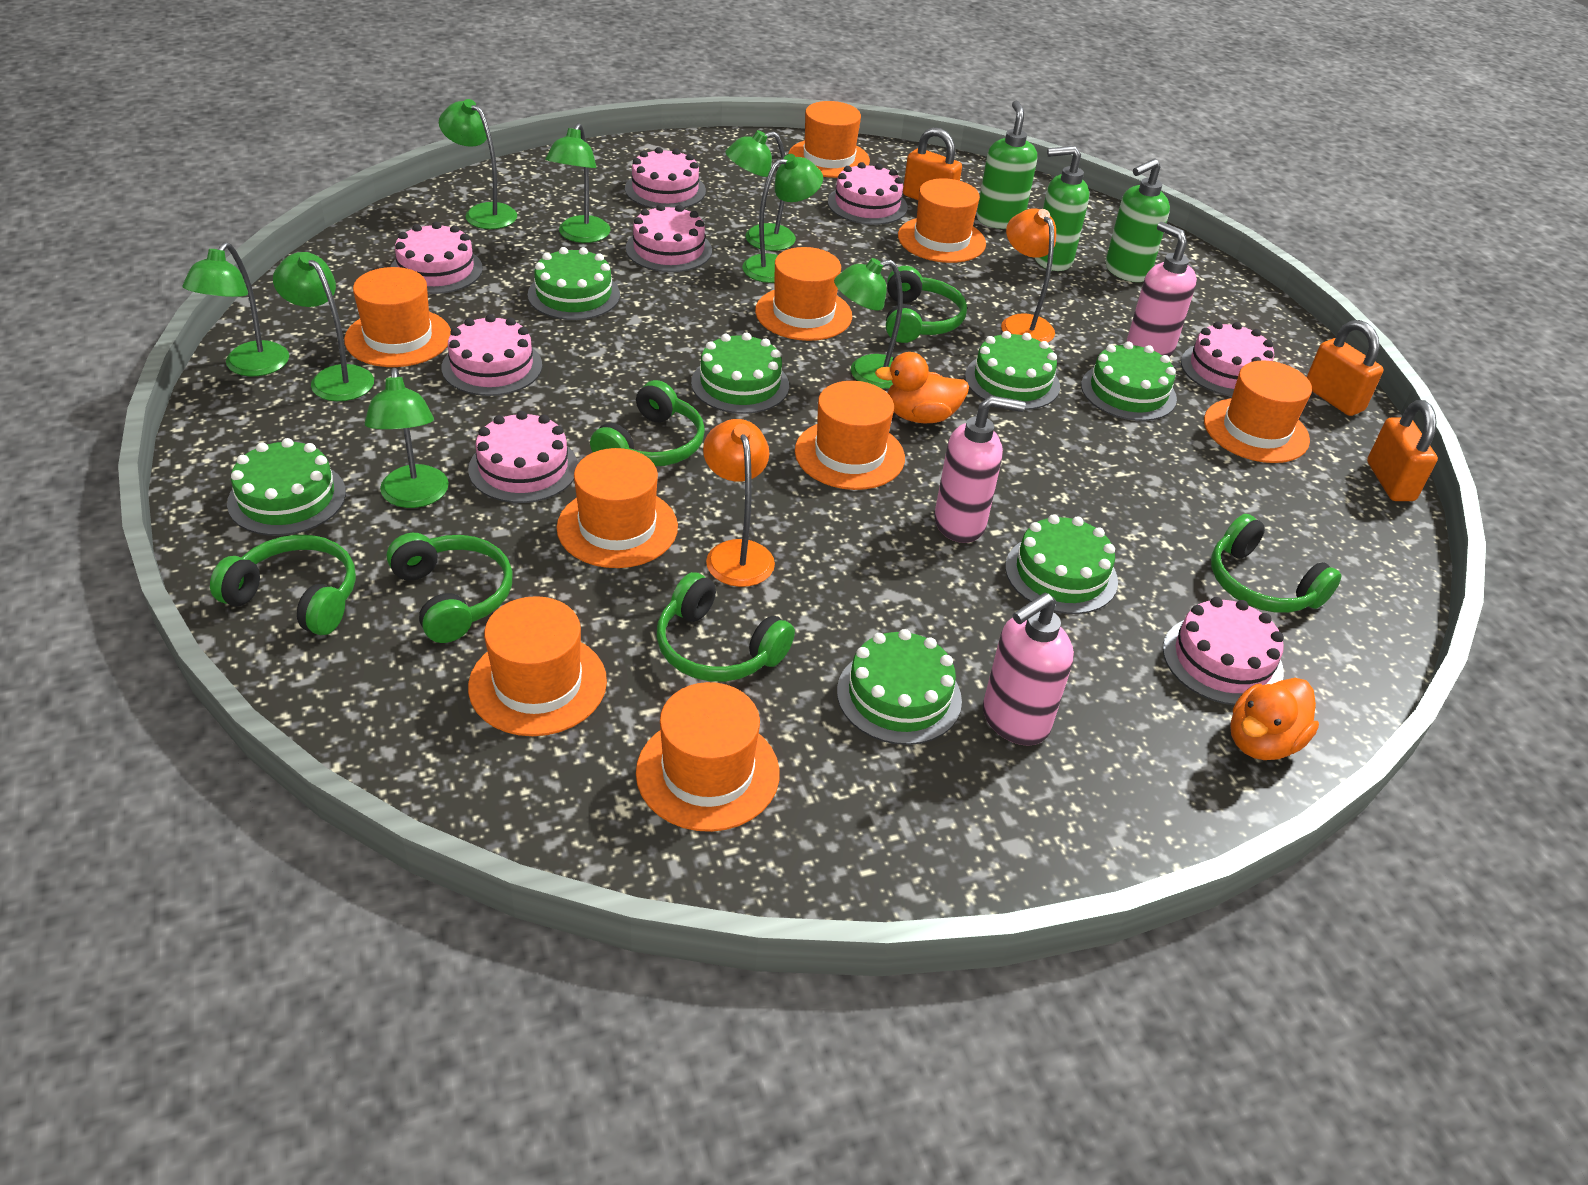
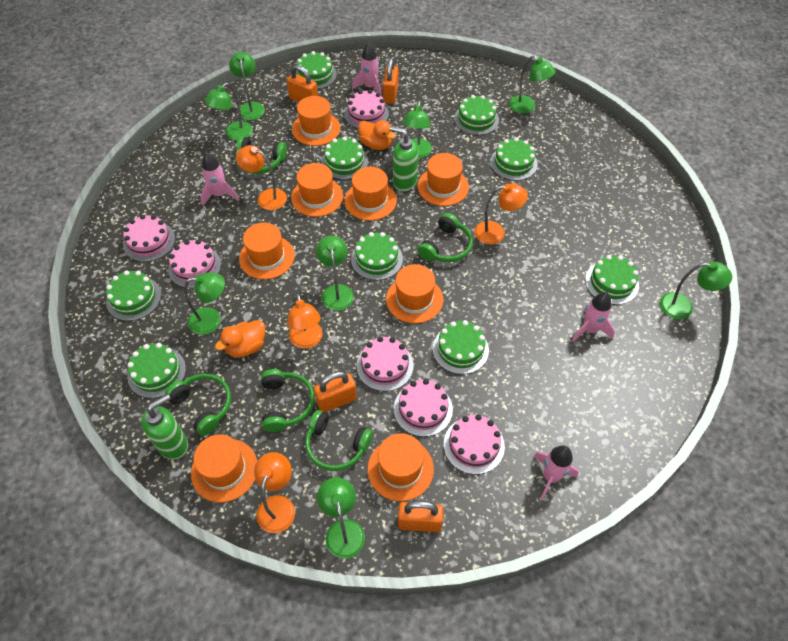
green cake: 7 -> 9
green headphones: 6 -> 5
green soap dispenser: 3 -> 2
orange hat: 9 -> 8
orange lamp: 2 -> 4
orange padlock: 3 -> 4
pink cake: 8 -> 6
pink rocket: 0 -> 4
pink soap dispenser: 3 -> 0

